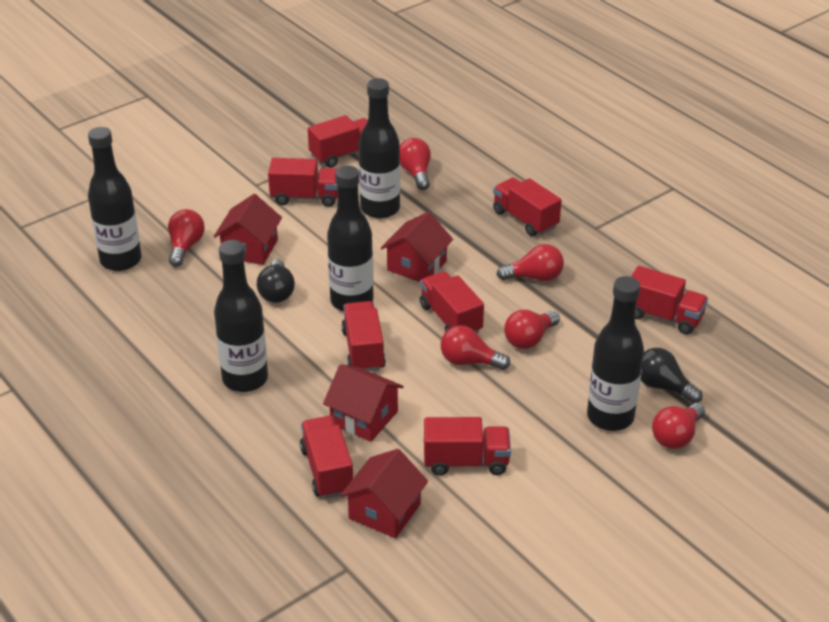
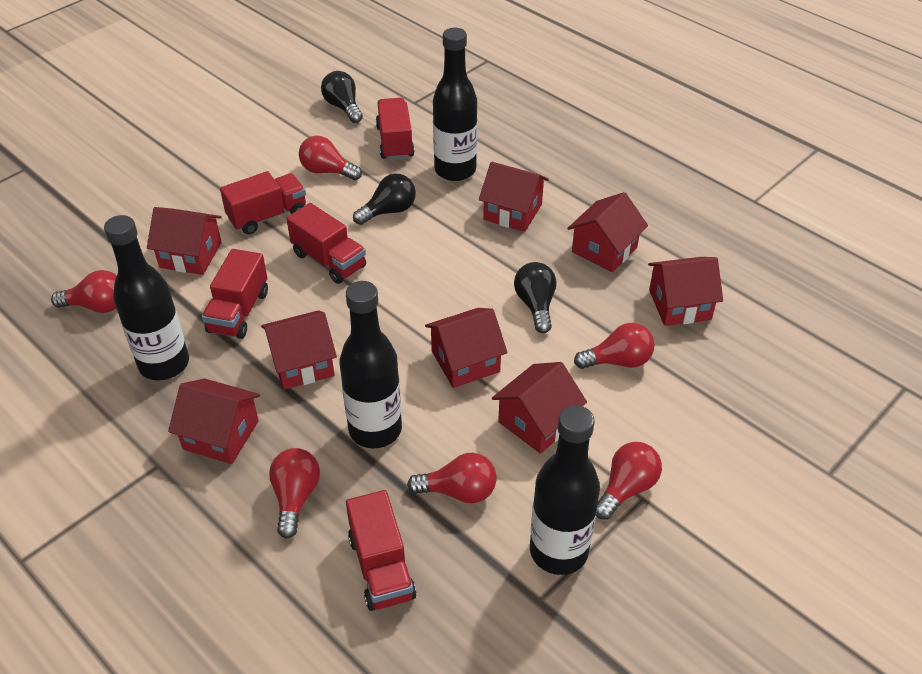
black bottle: 5 -> 4
black light bulb: 2 -> 3
red house: 4 -> 8
red truck: 8 -> 5

